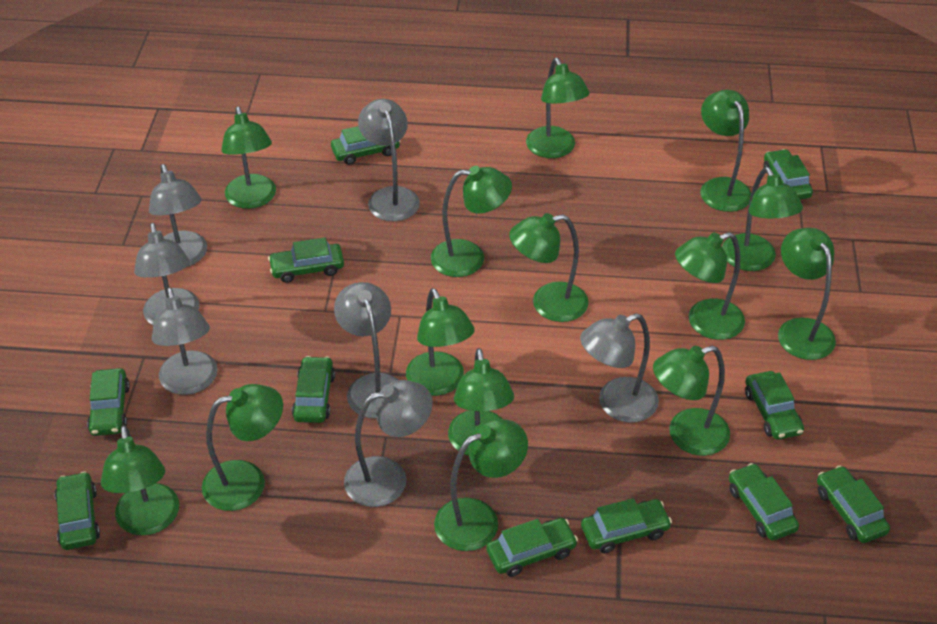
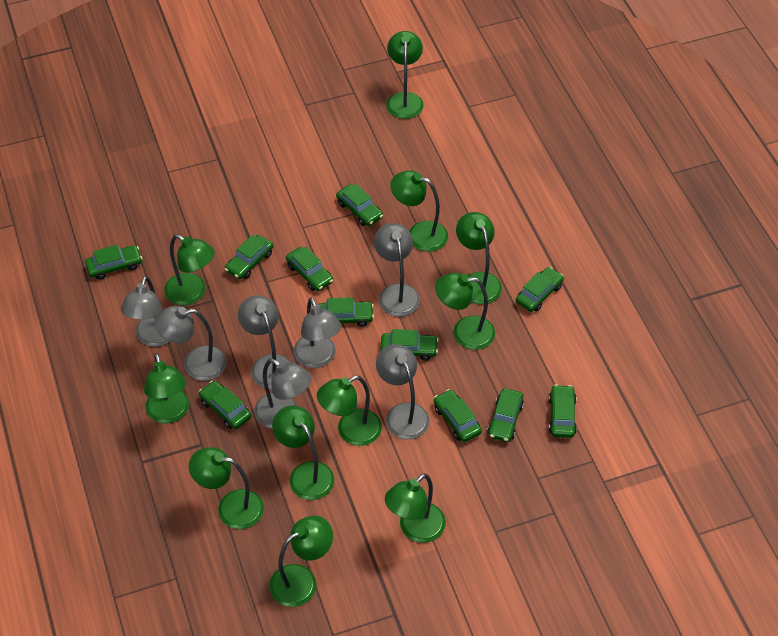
green lamp: 14 -> 11

